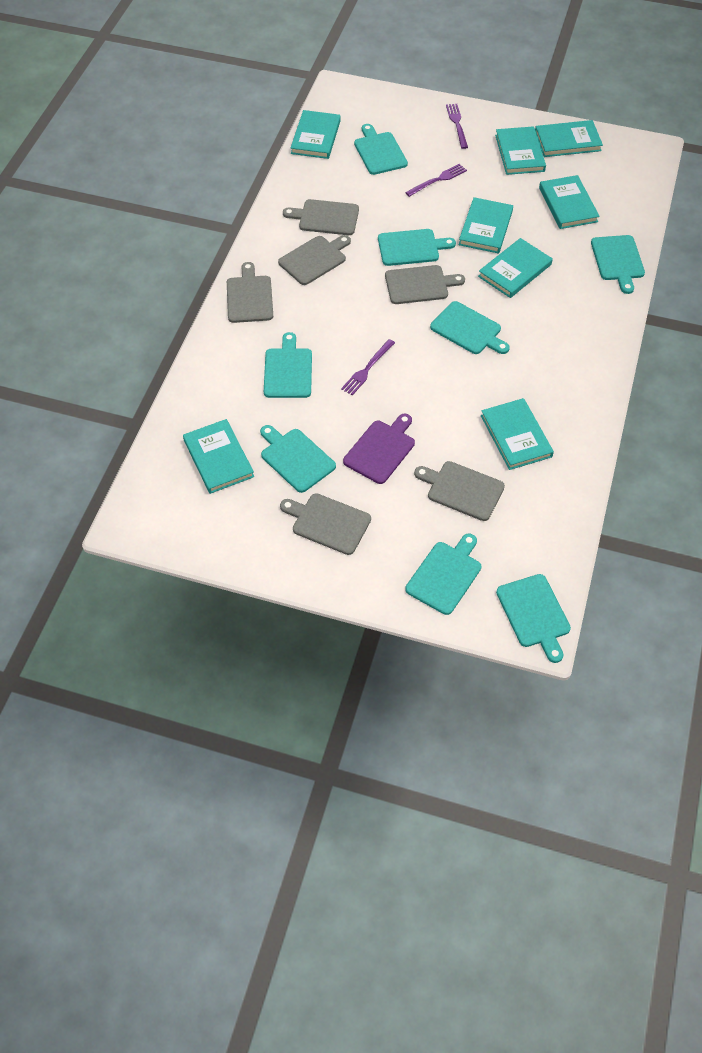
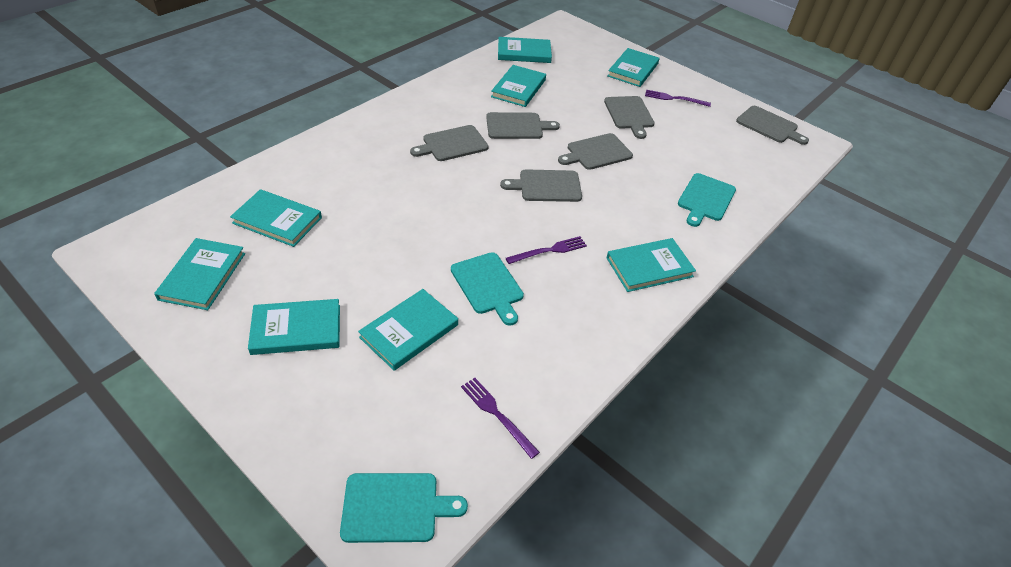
purple cutting board: 1 -> 0
turquoise cutting board: 8 -> 3

